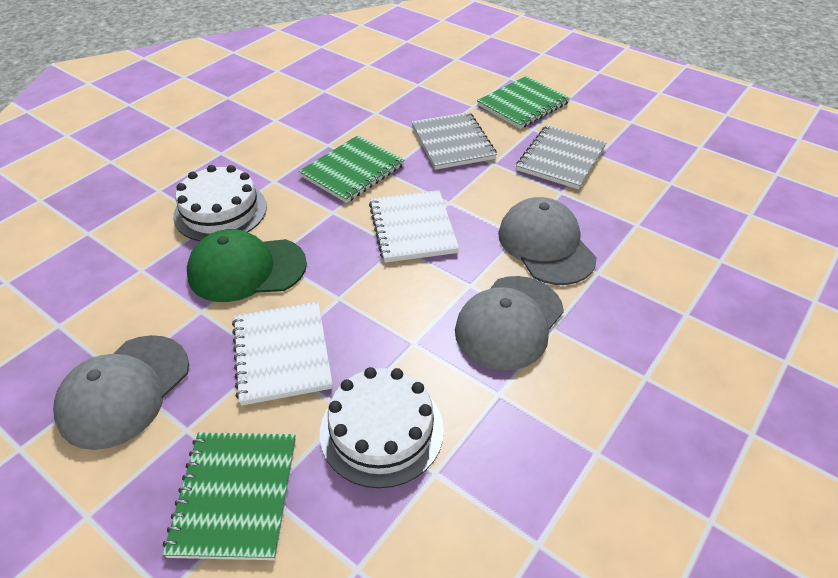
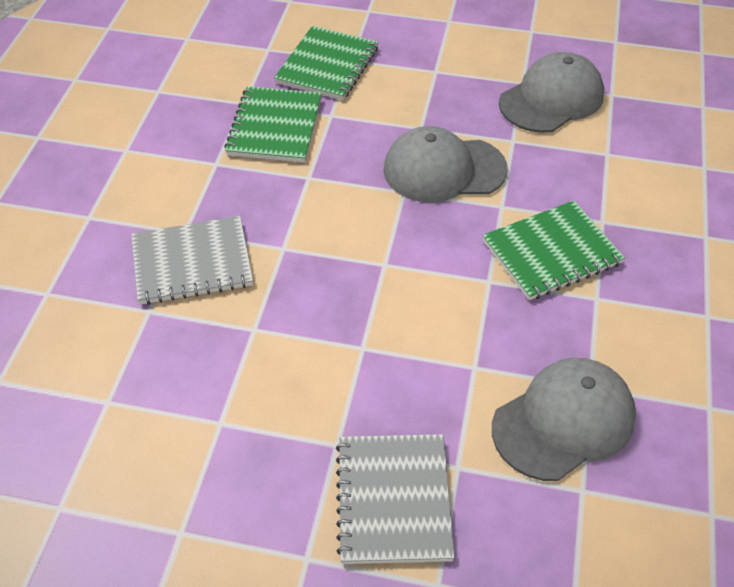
green cap: 1 -> 0
white cake: 2 -> 0
white notebook: 2 -> 0

